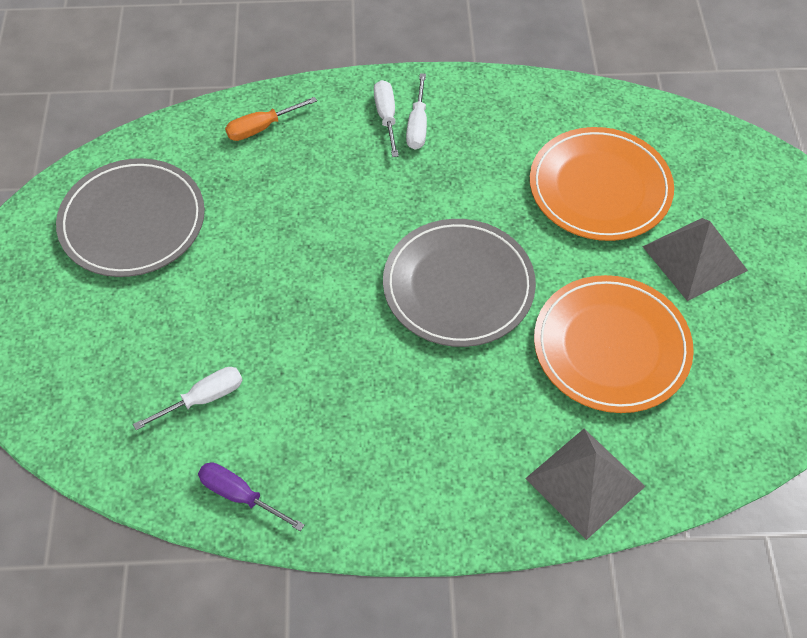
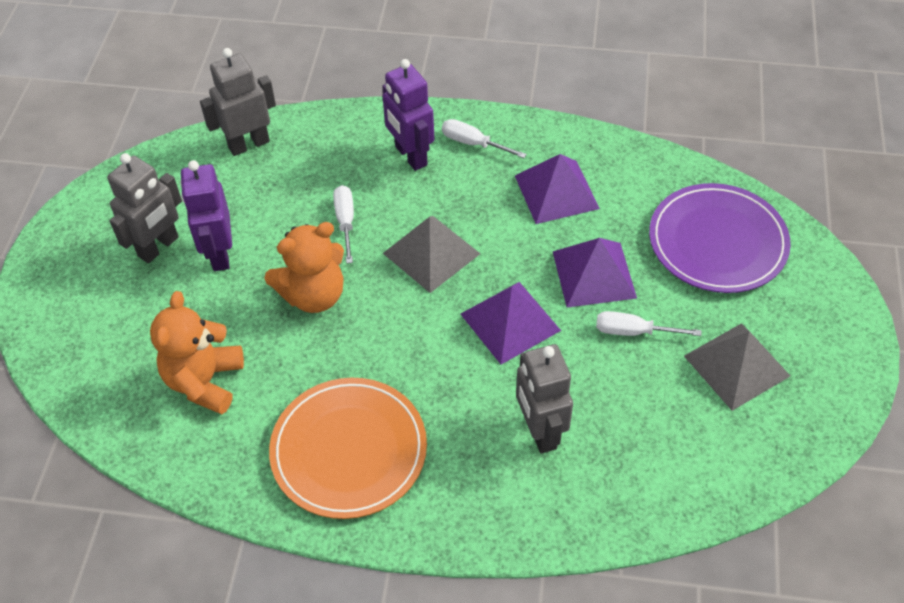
grey plate: 2 -> 0
grey robot: 0 -> 3
orange plate: 2 -> 1
orange screwdriver: 1 -> 0
orange teddy bear: 0 -> 2
purple plate: 0 -> 1
purple pyramid: 0 -> 3
purple robot: 0 -> 2
purple screwdriver: 1 -> 0

